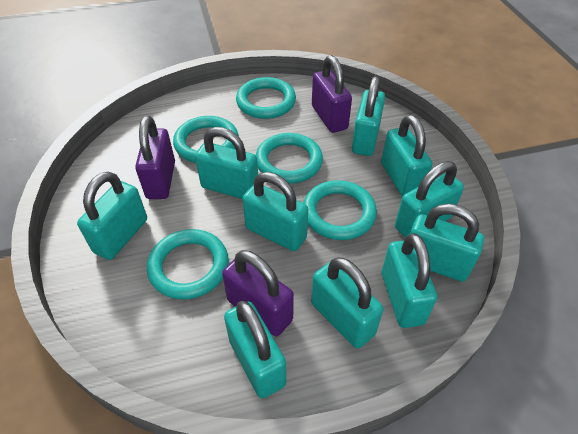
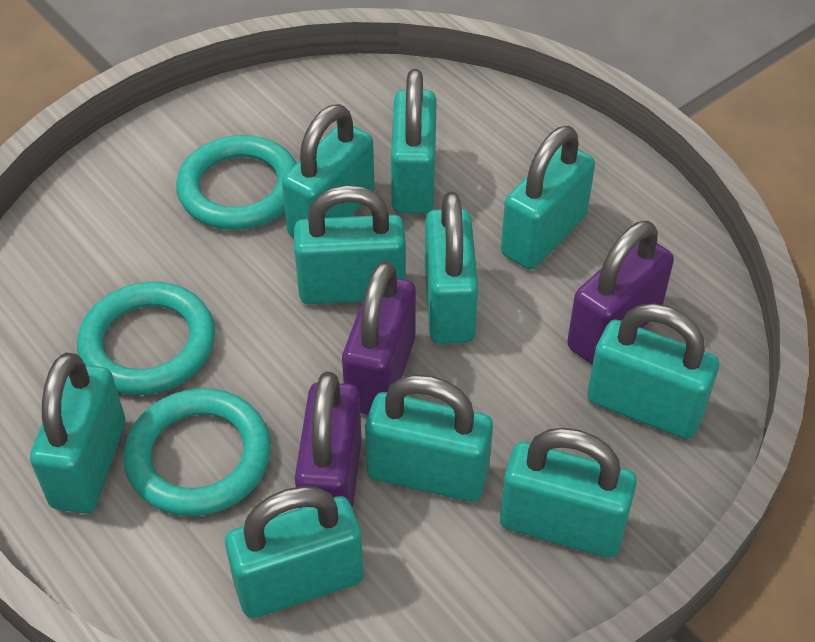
turquoise ring: 5 -> 3

